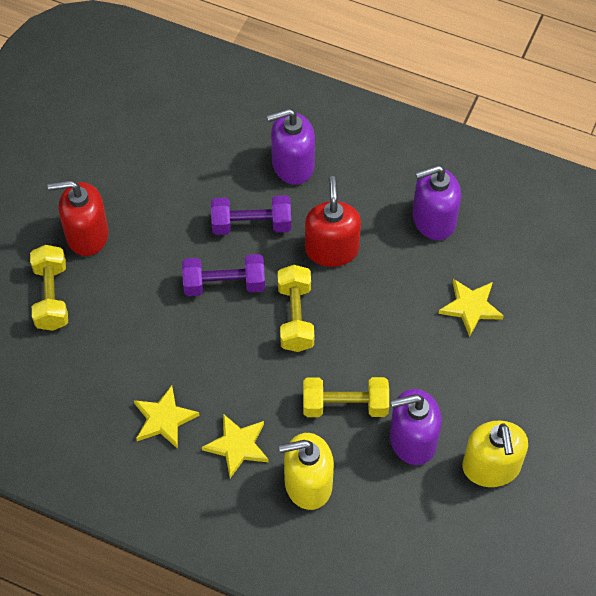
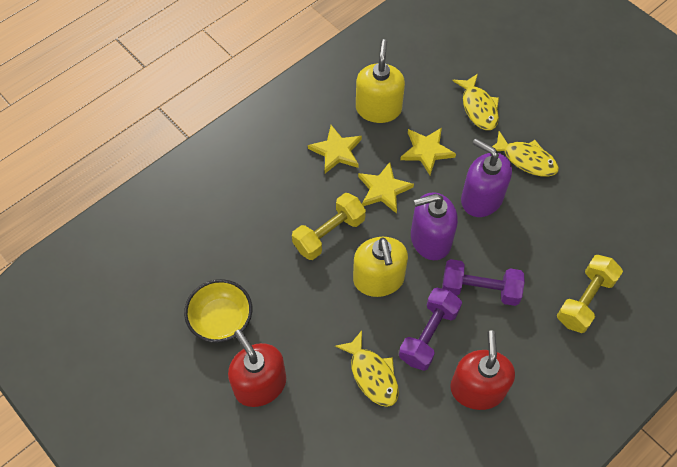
purple soap dispenser: 3 -> 2
yellow bowl: 0 -> 1
yellow dumbbell: 3 -> 2
yellow fish: 0 -> 3

